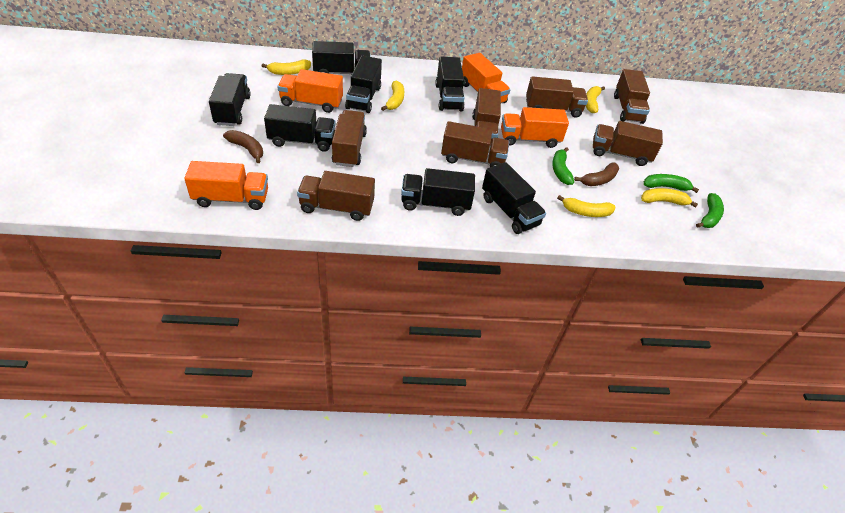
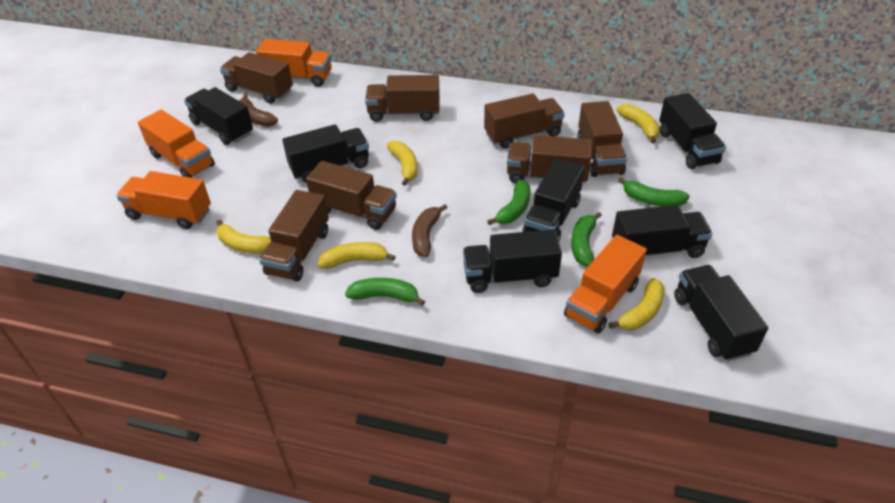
green banana: 3 -> 4

